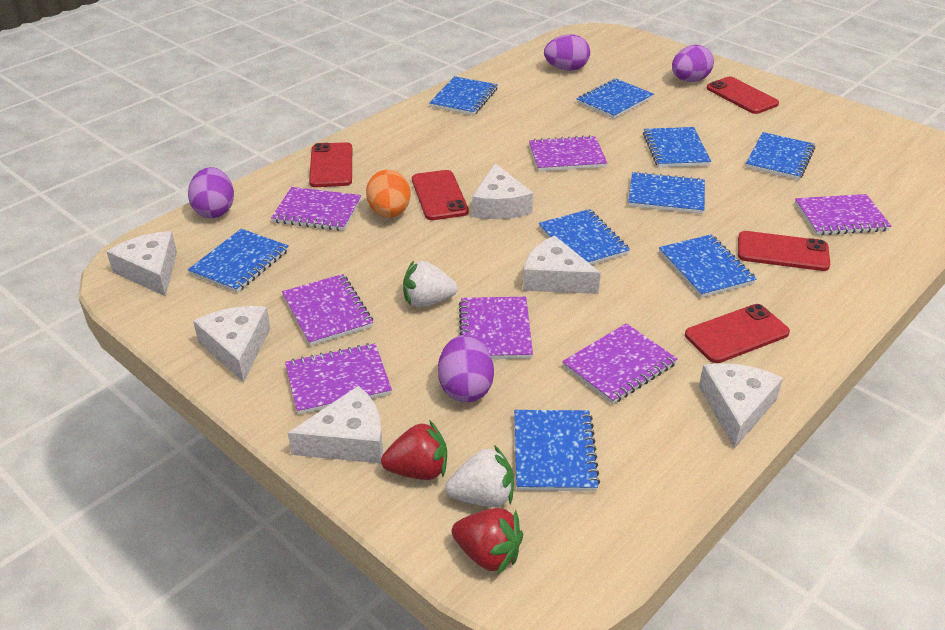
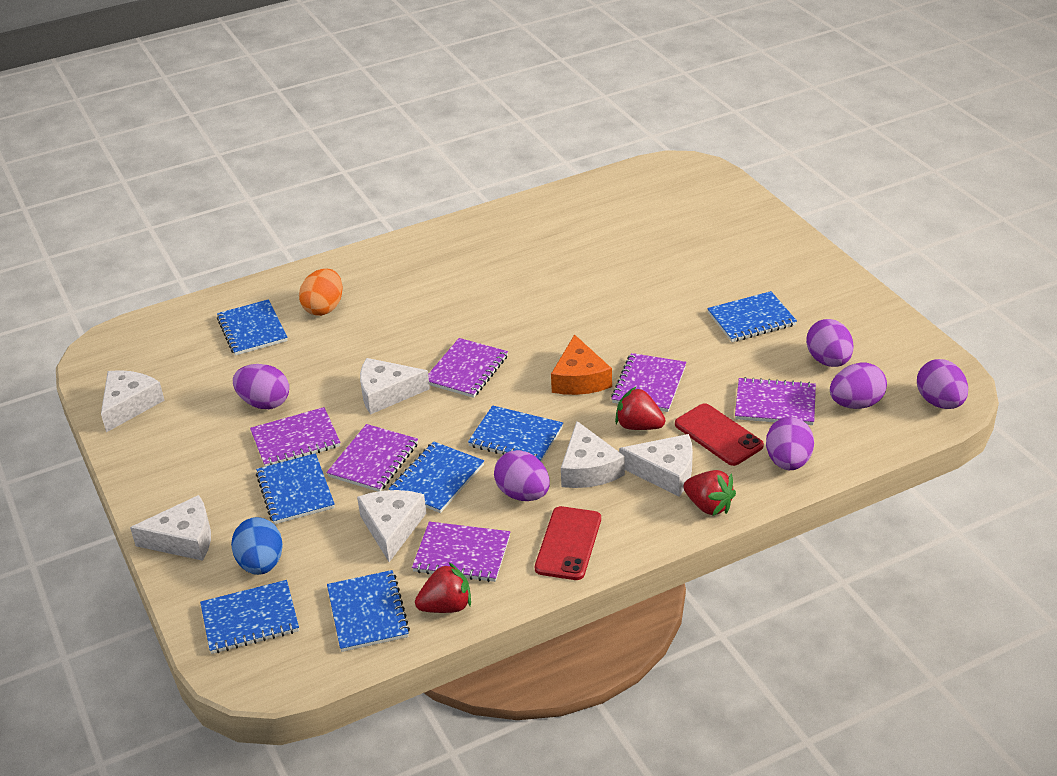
blue egg: 0 -> 1
blue notebook: 9 -> 7
orange cheese: 0 -> 1
purple egg: 4 -> 6
purple notebook: 7 -> 6
red phone: 5 -> 2
red strawberry: 2 -> 3
white strawberry: 2 -> 0

